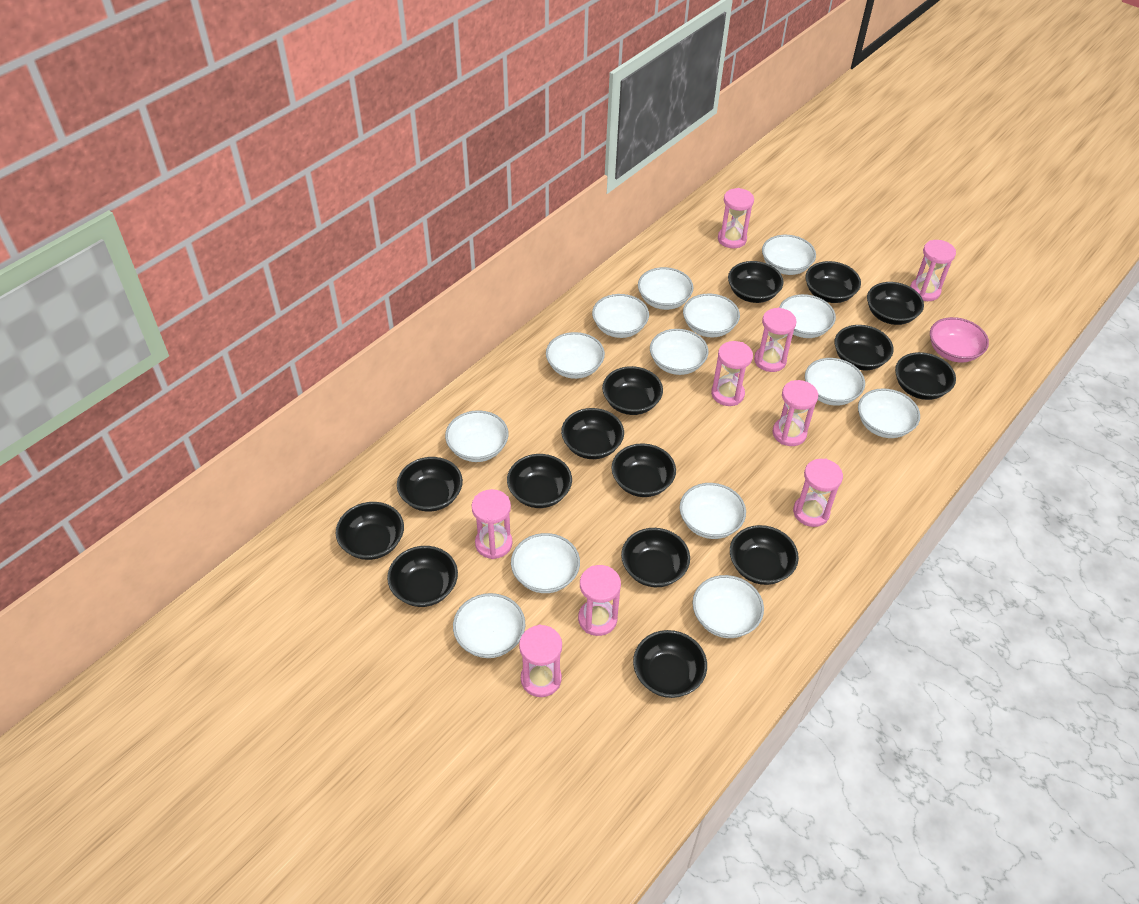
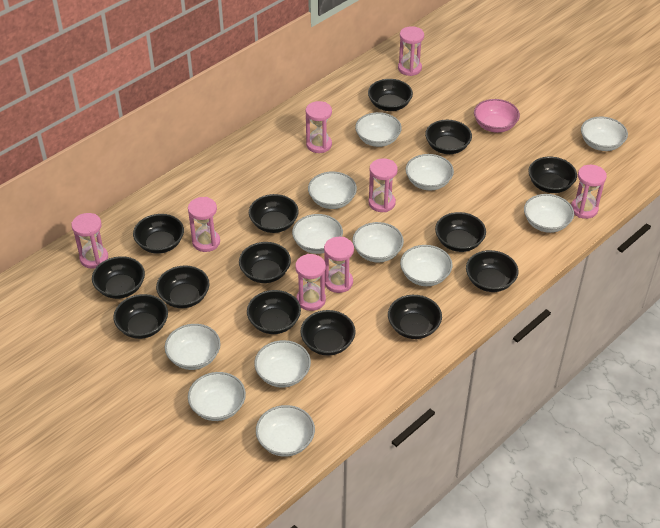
black bowl: 15 -> 14
pink hourglass: 9 -> 8
white bowl: 14 -> 12

